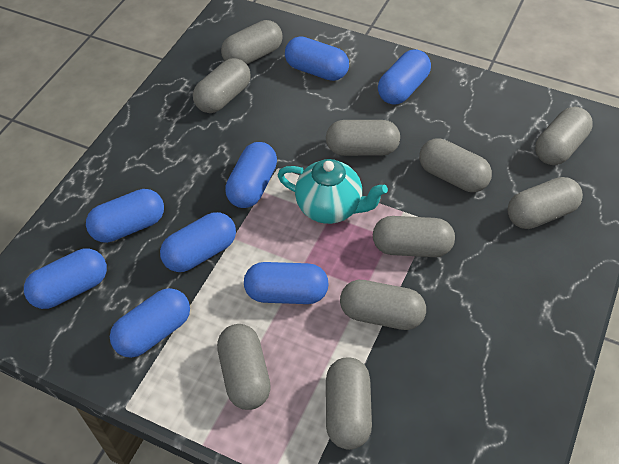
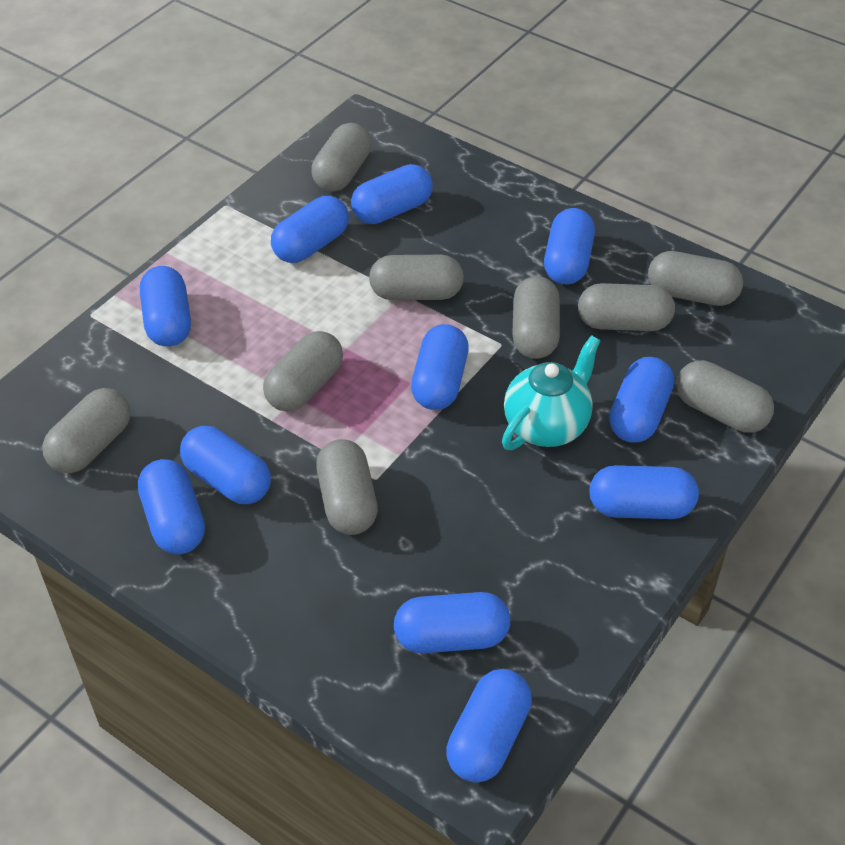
blue capsule: 8 -> 11
grey capsule: 10 -> 9

